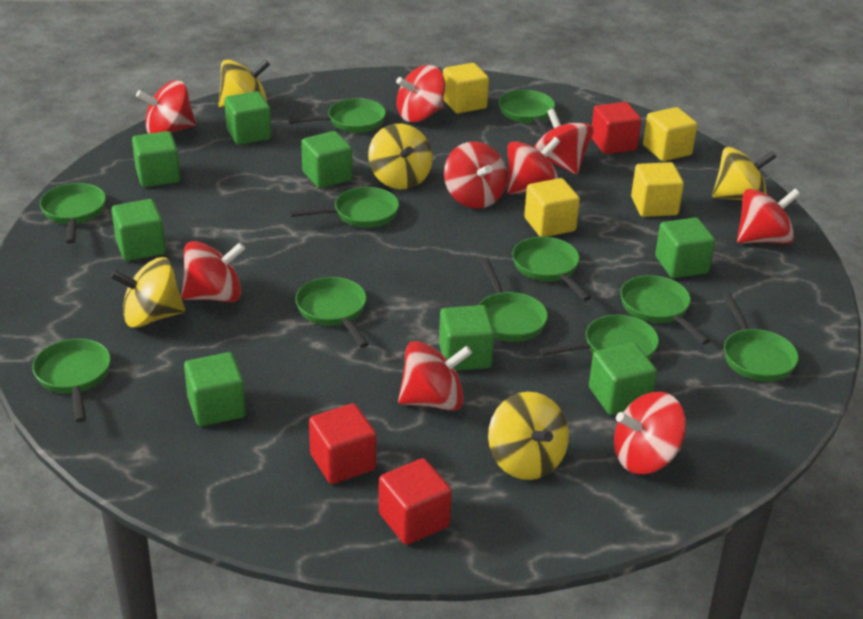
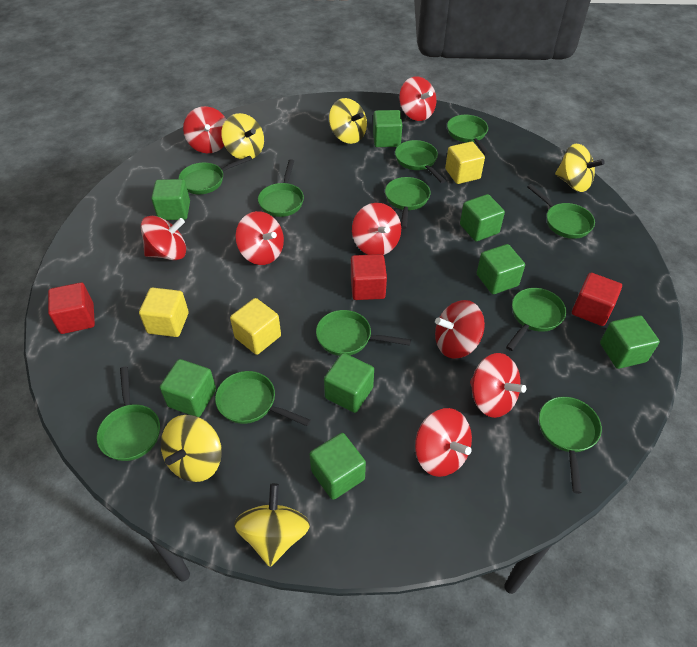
red spinning top: 9 -> 8
yellow cube: 4 -> 3

